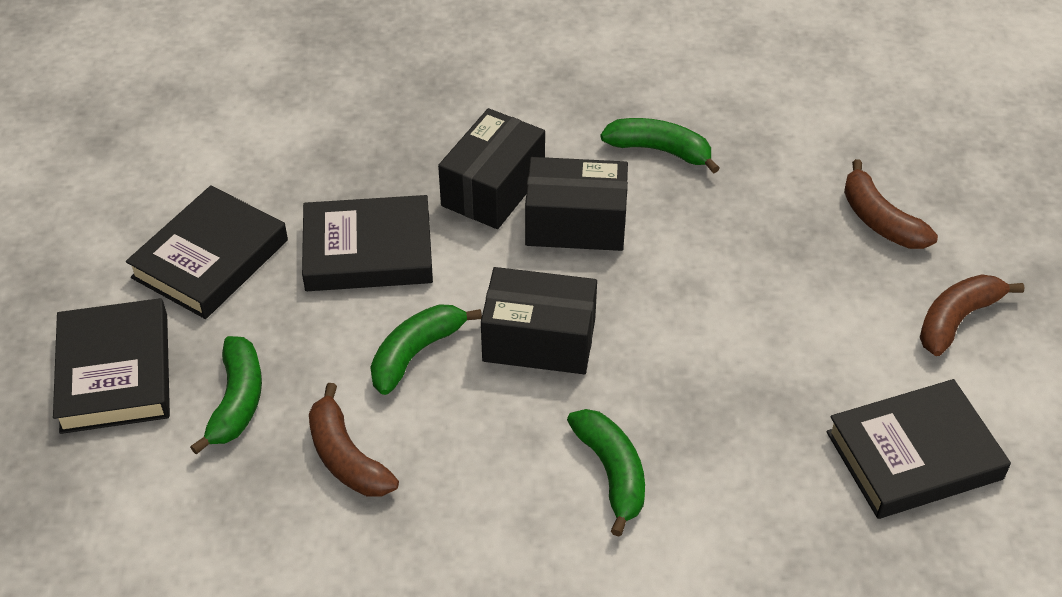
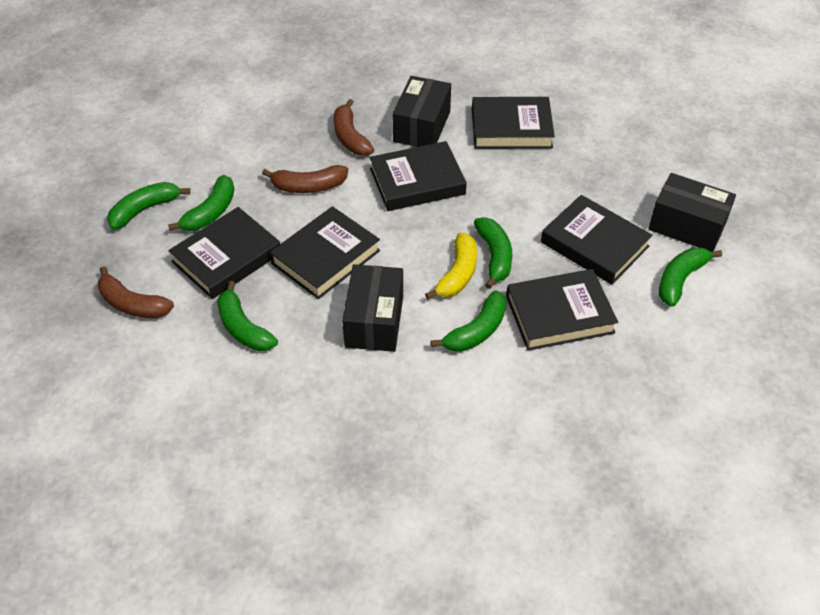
black book: 4 -> 6
green banana: 4 -> 6
yellow banana: 0 -> 1

